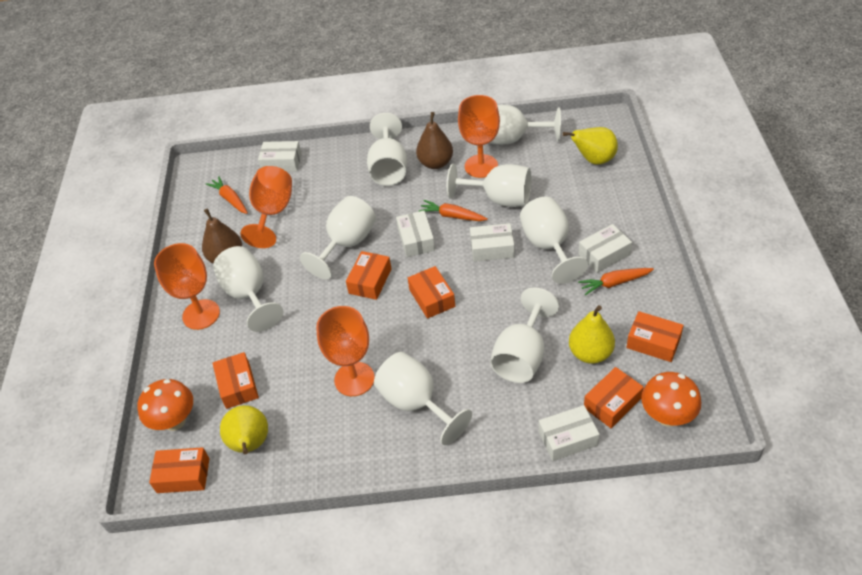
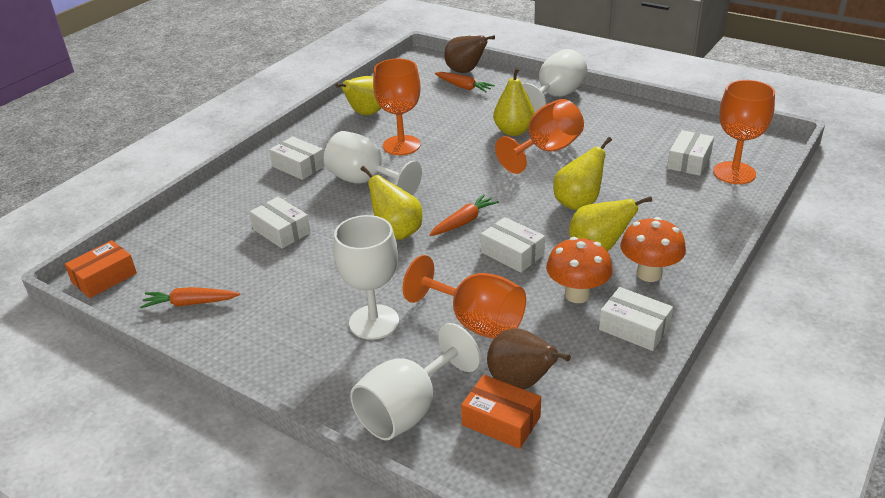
orange box: 6 -> 2
white goblet: 8 -> 4
yellow pear: 3 -> 5

